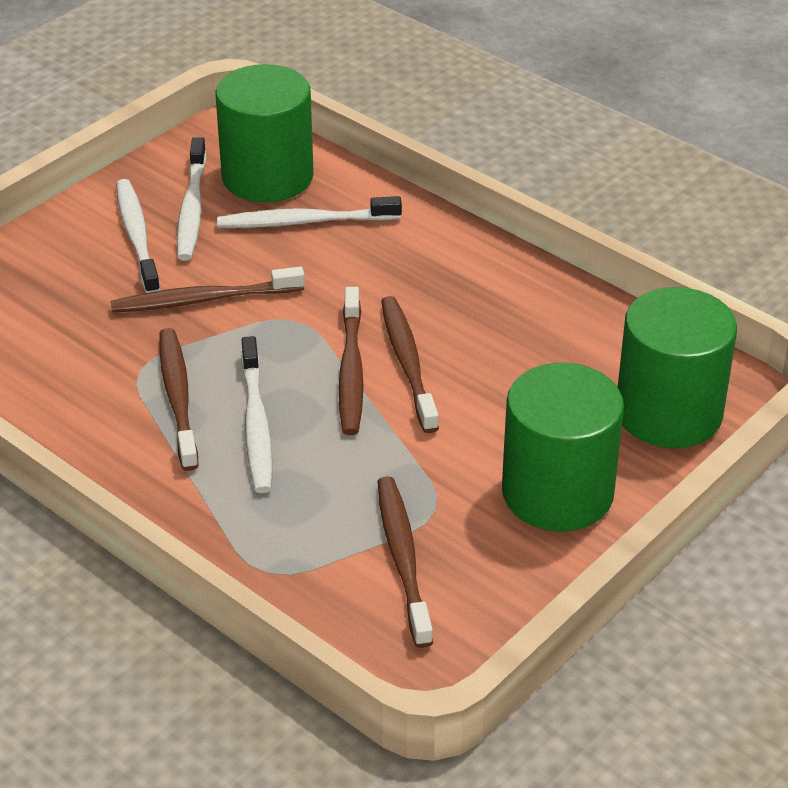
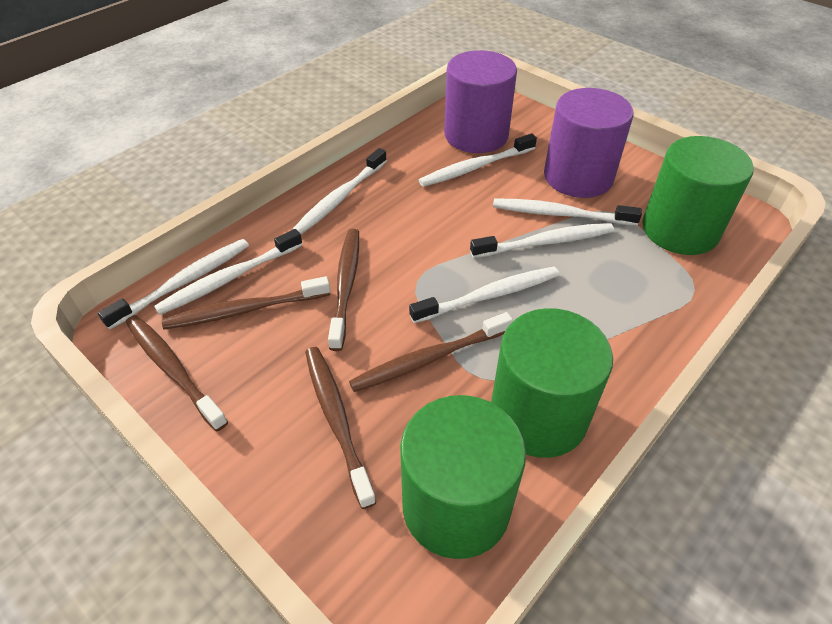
purple cylinder: 0 -> 2
white toothbrush: 4 -> 7

